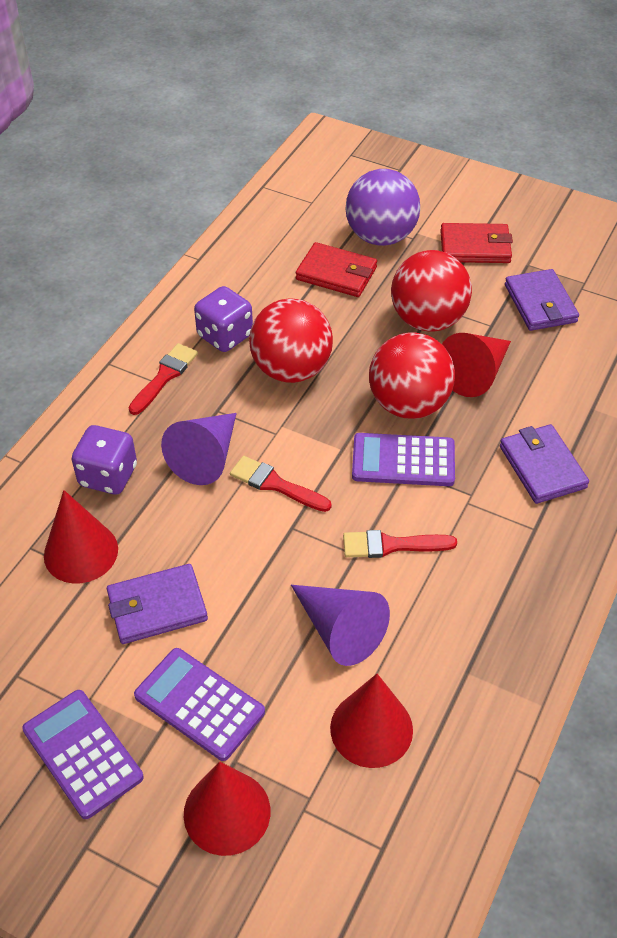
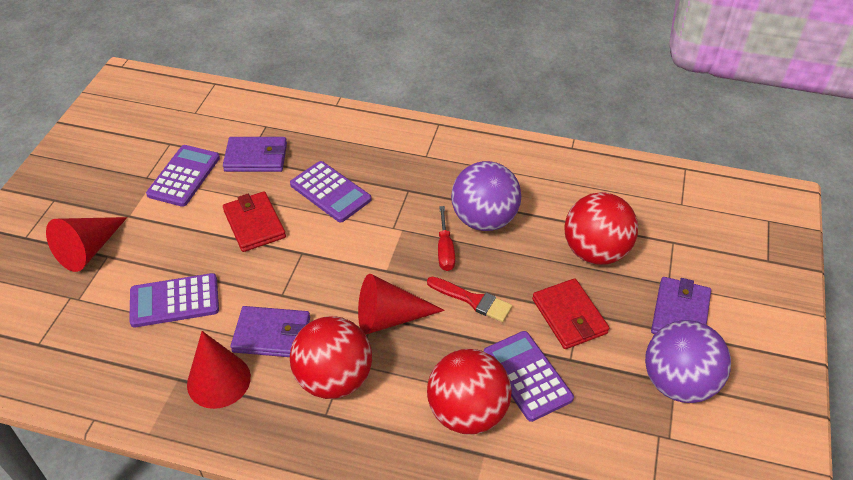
purple ball: 1 -> 2
purple calculator: 3 -> 4
purple cone: 2 -> 0
purple dice: 2 -> 0
red brush: 3 -> 1
red cone: 4 -> 3
red screwdriver: 0 -> 1

